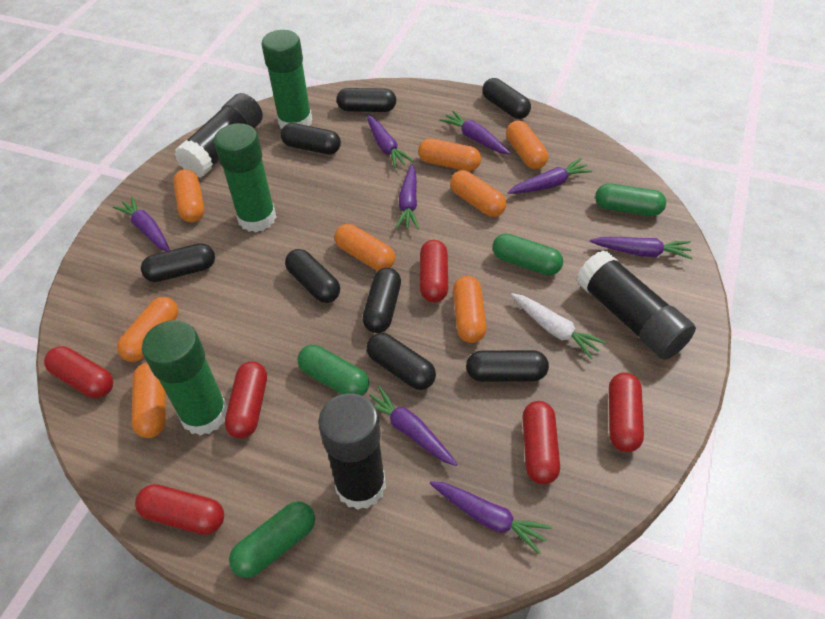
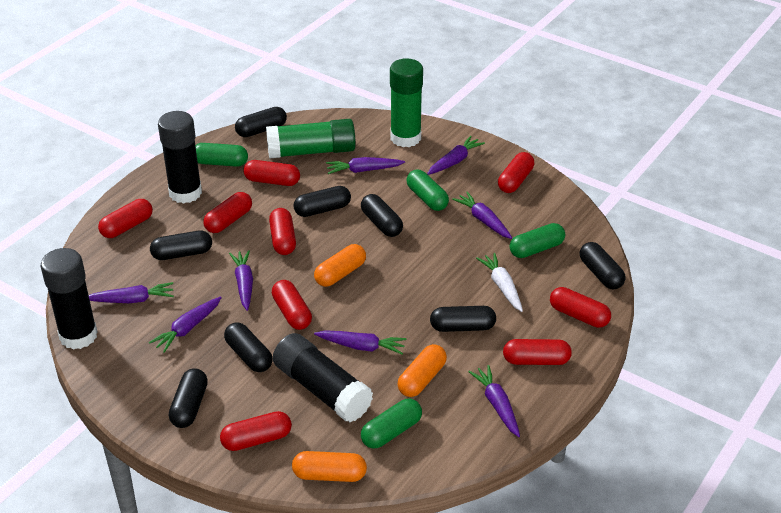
green glue stick: 3 -> 2
orange capsule: 8 -> 3
red capsule: 6 -> 9

